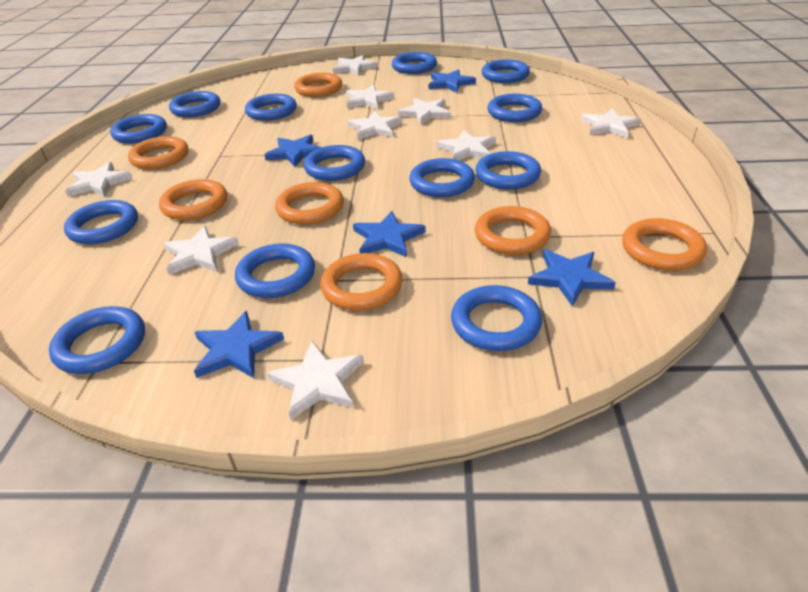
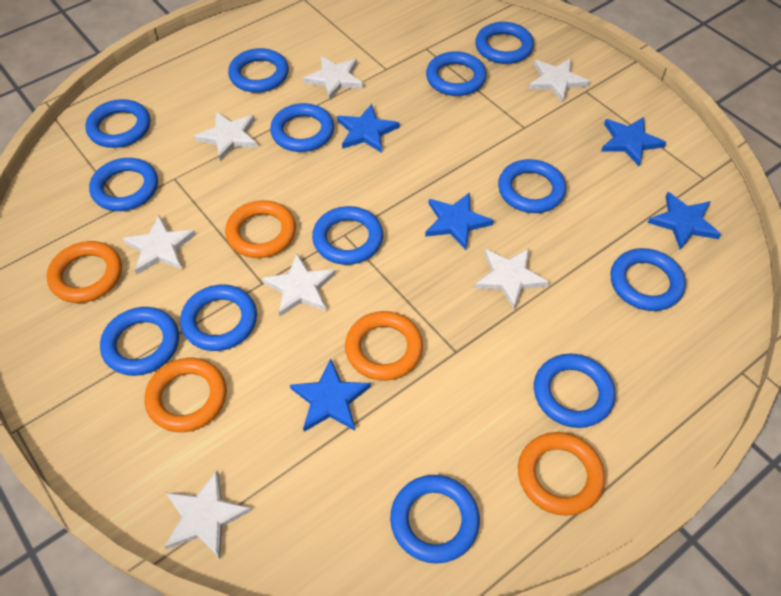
orange ring: 7 -> 5
white star: 9 -> 7

